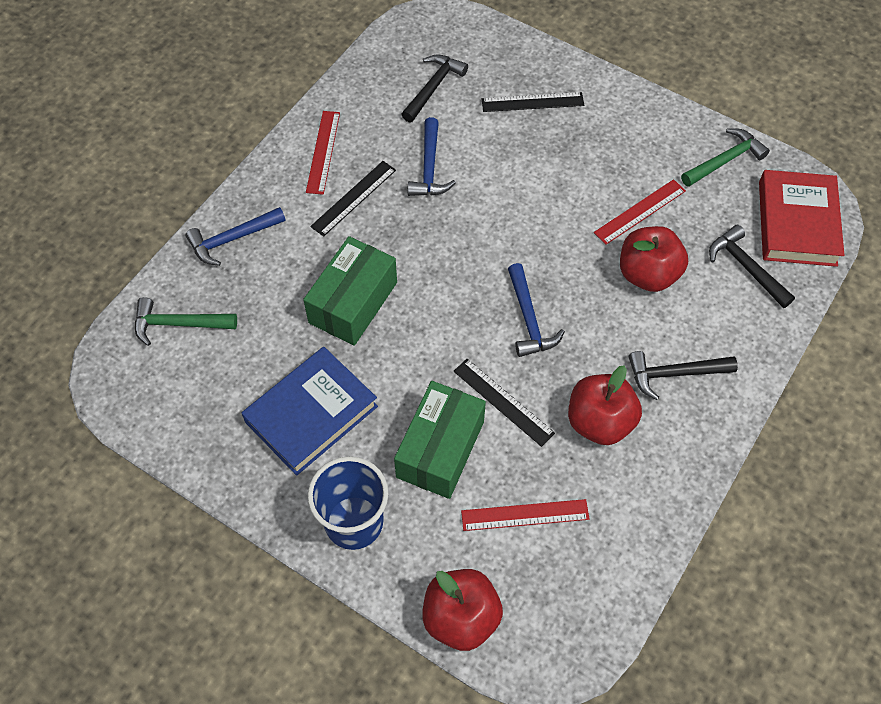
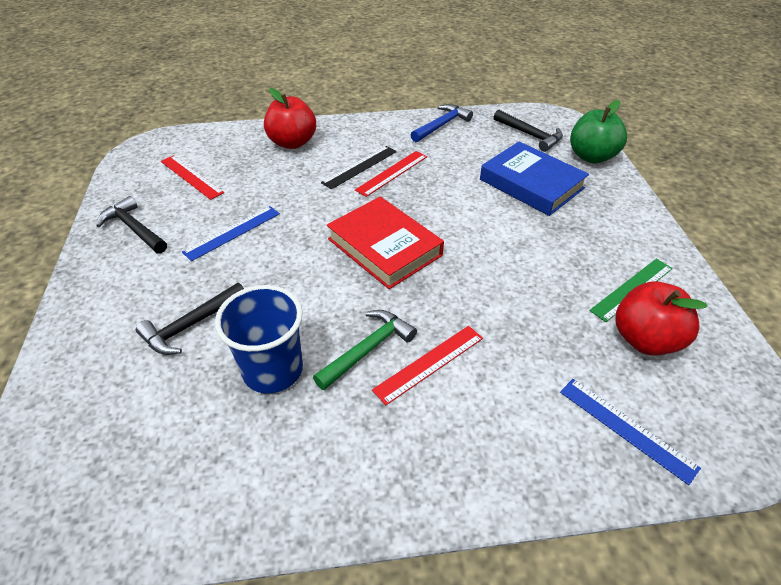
black ruler: 3 -> 1
blue hammer: 3 -> 1
blue ruler: 0 -> 2
green apple: 0 -> 1
green box: 2 -> 0
green hammer: 2 -> 1
green ruler: 0 -> 1
red apple: 3 -> 2

